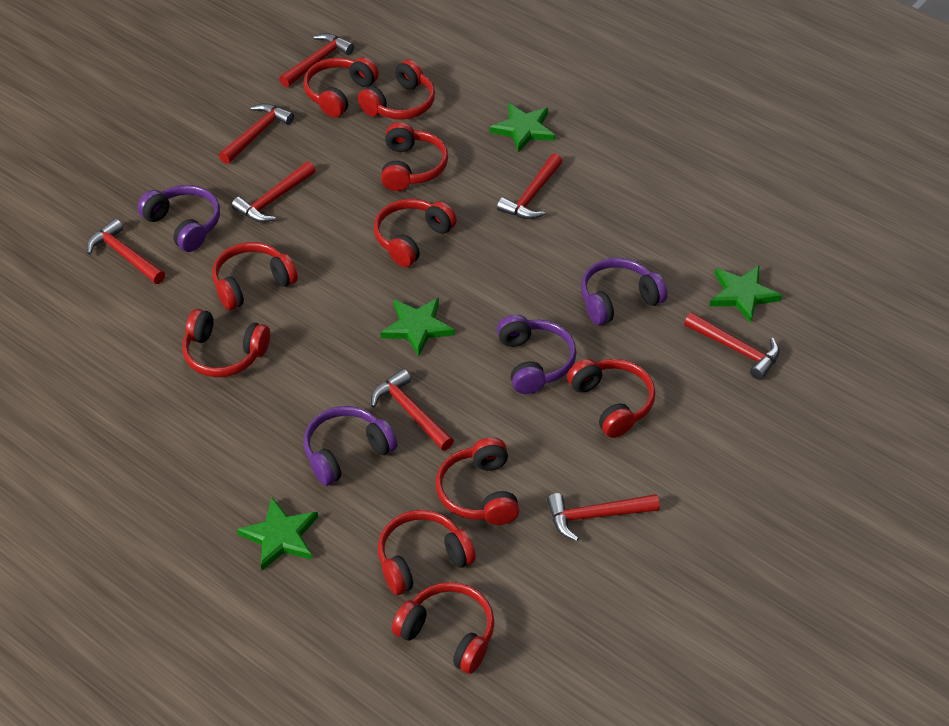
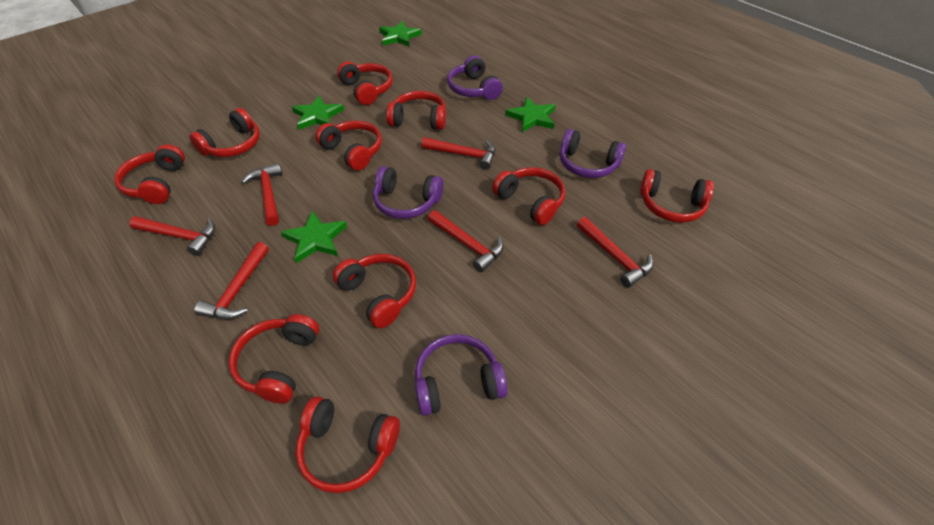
red hammer: 8 -> 6

